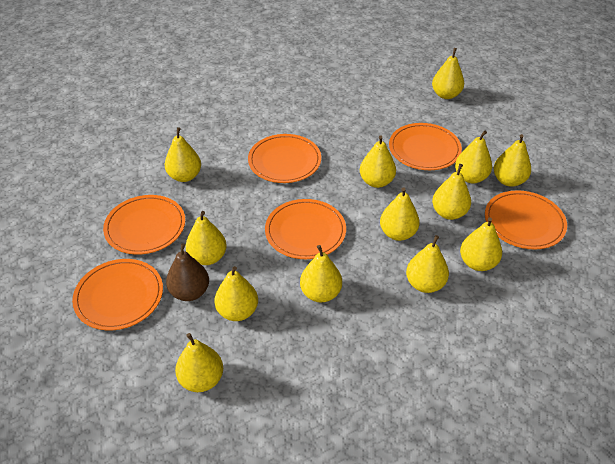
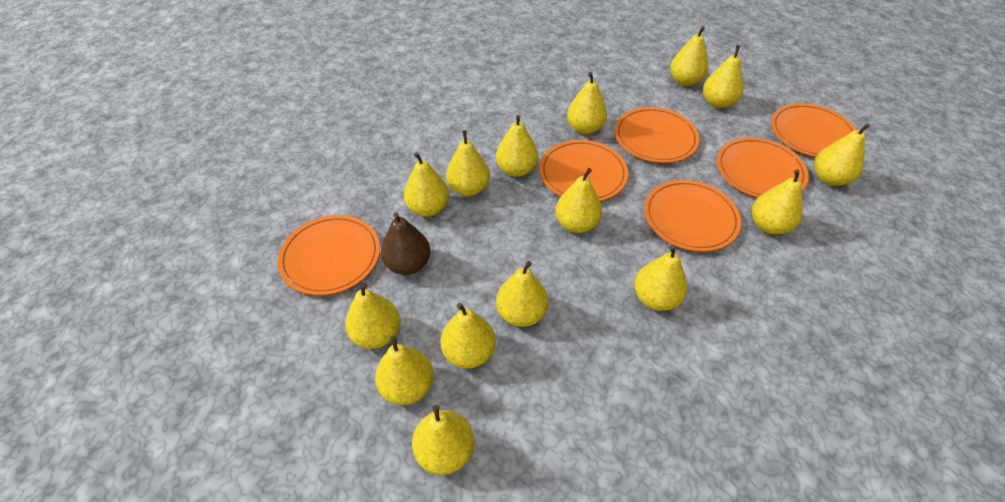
yellow pear: 13 -> 15

